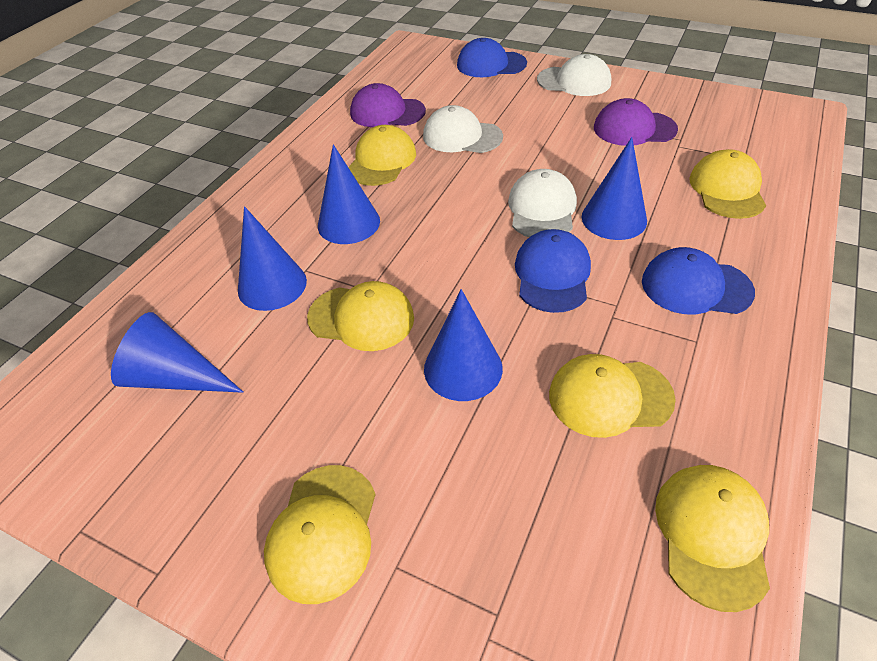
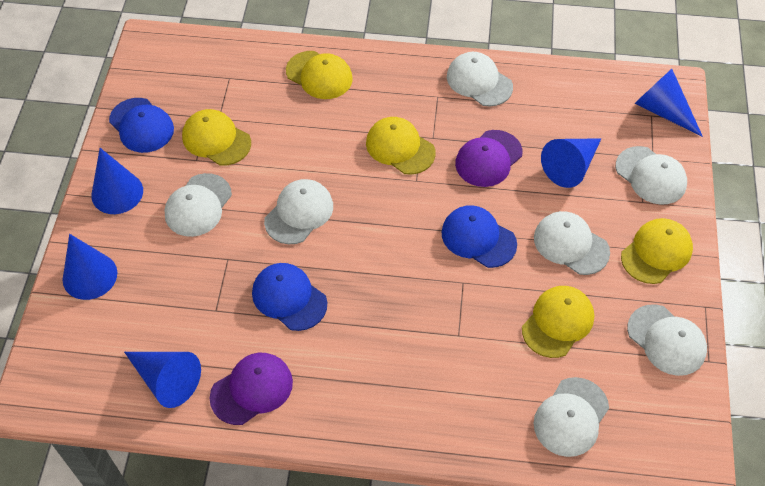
white cap: 3 -> 7
yellow cap: 6 -> 5

